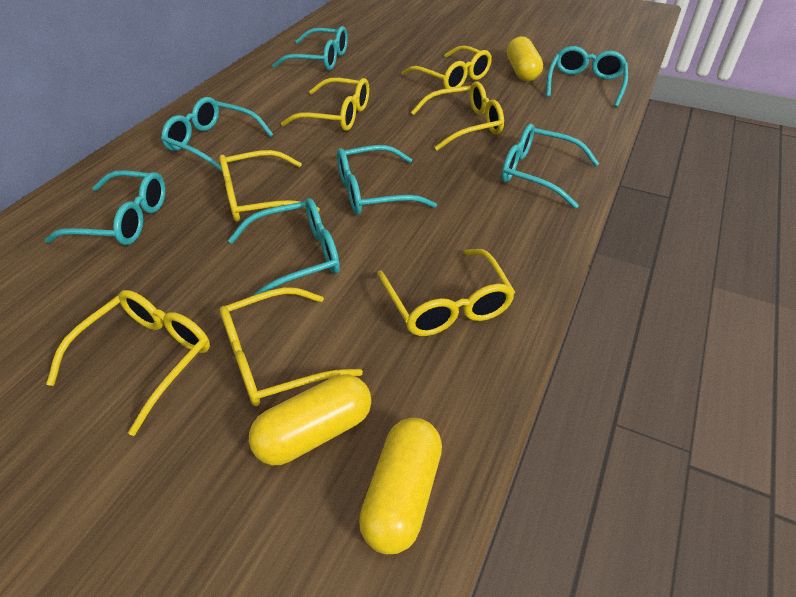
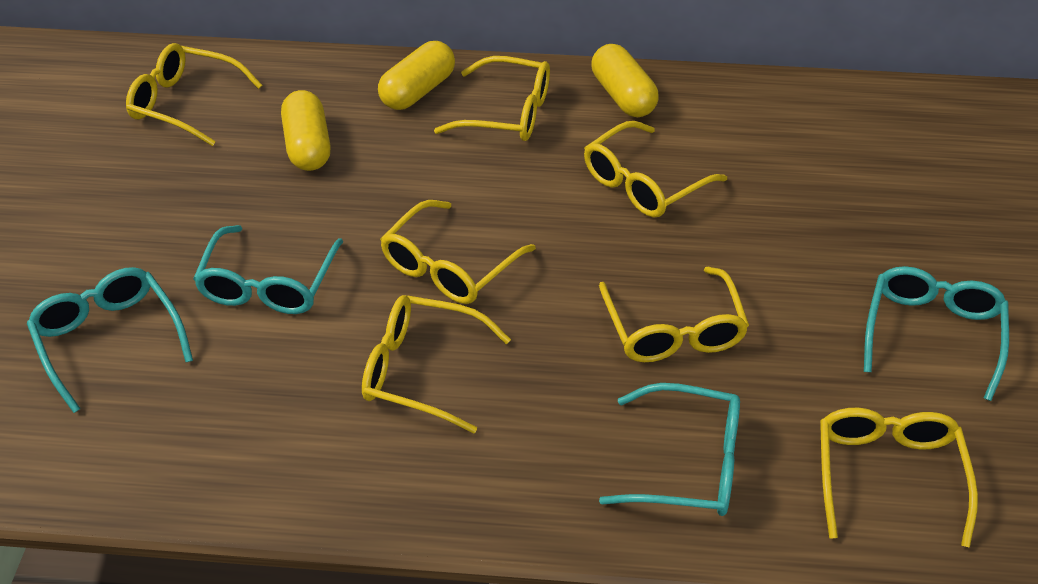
turquoise glasses: 7 -> 4

